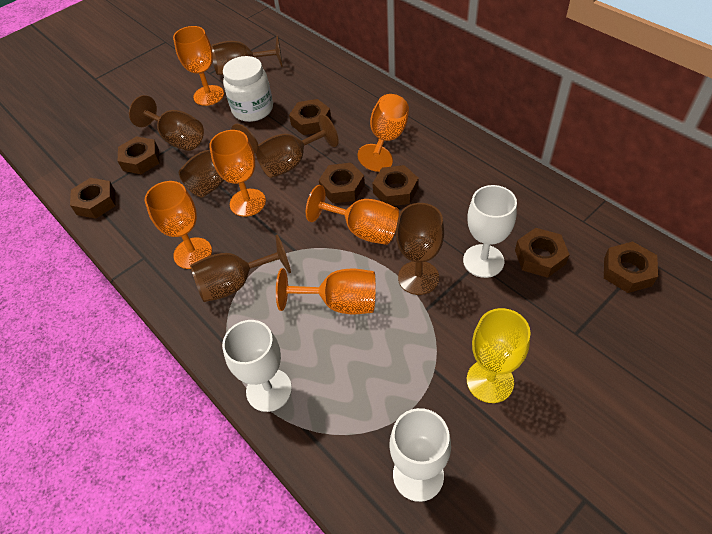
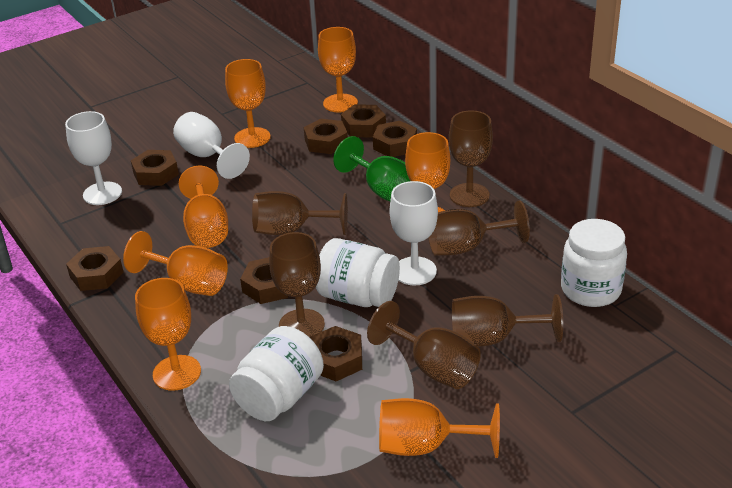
green goblet: 0 -> 1
orange goblet: 6 -> 7
white jar: 1 -> 3
yellow goblet: 1 -> 0

